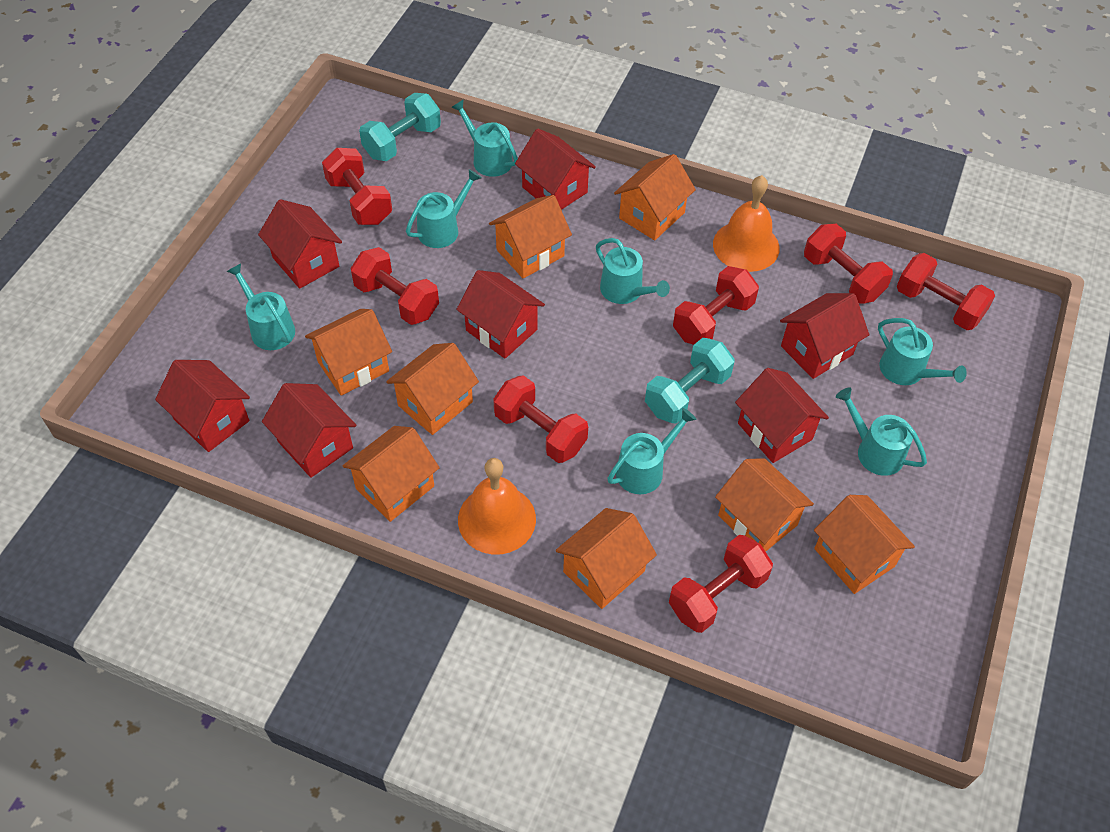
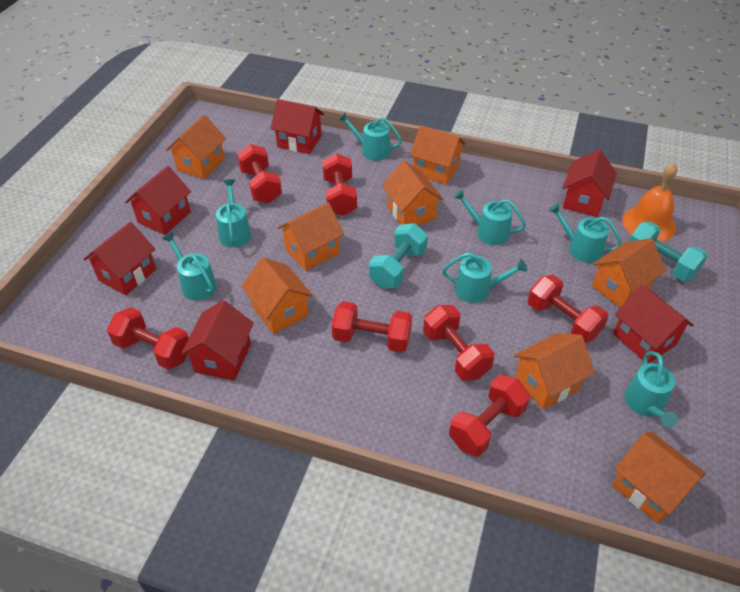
orange bell: 2 -> 1
red house: 7 -> 6

